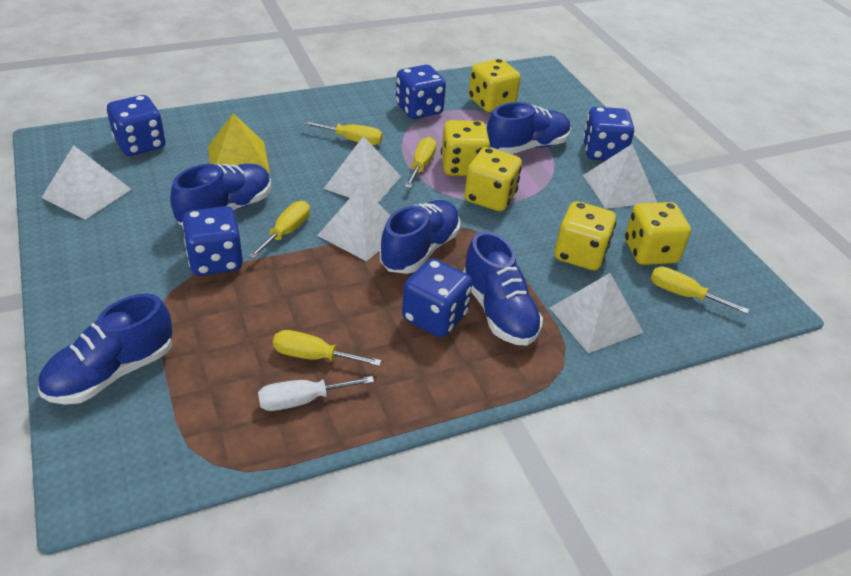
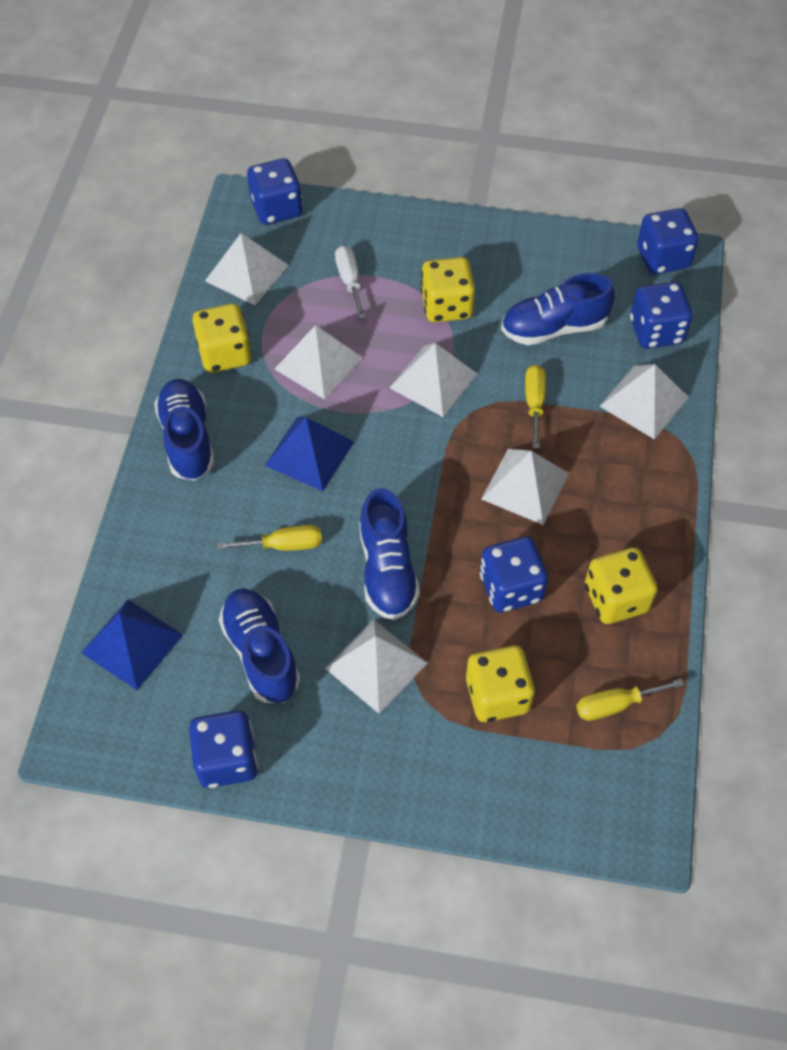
blue pyramid: 0 -> 2
blue shoe: 5 -> 4
white pyramid: 5 -> 6
yellow dice: 5 -> 4
yellow pyramid: 1 -> 0
yellow screwdriver: 5 -> 3

